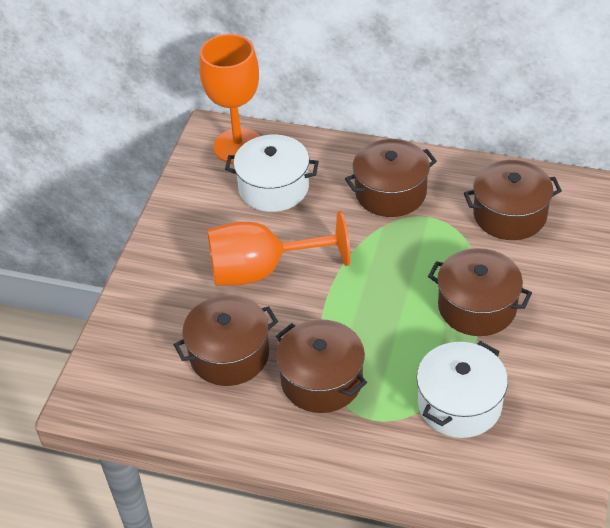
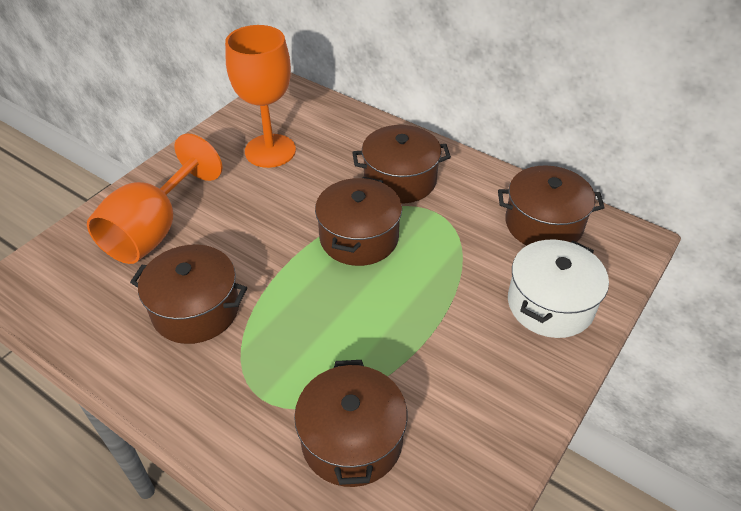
white pot: 2 -> 1

